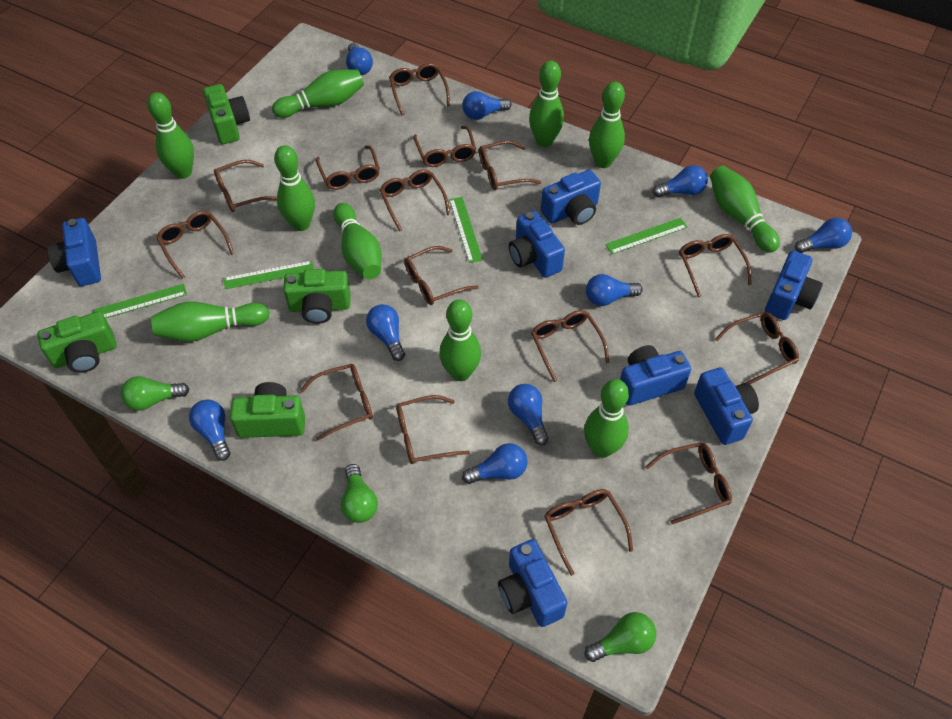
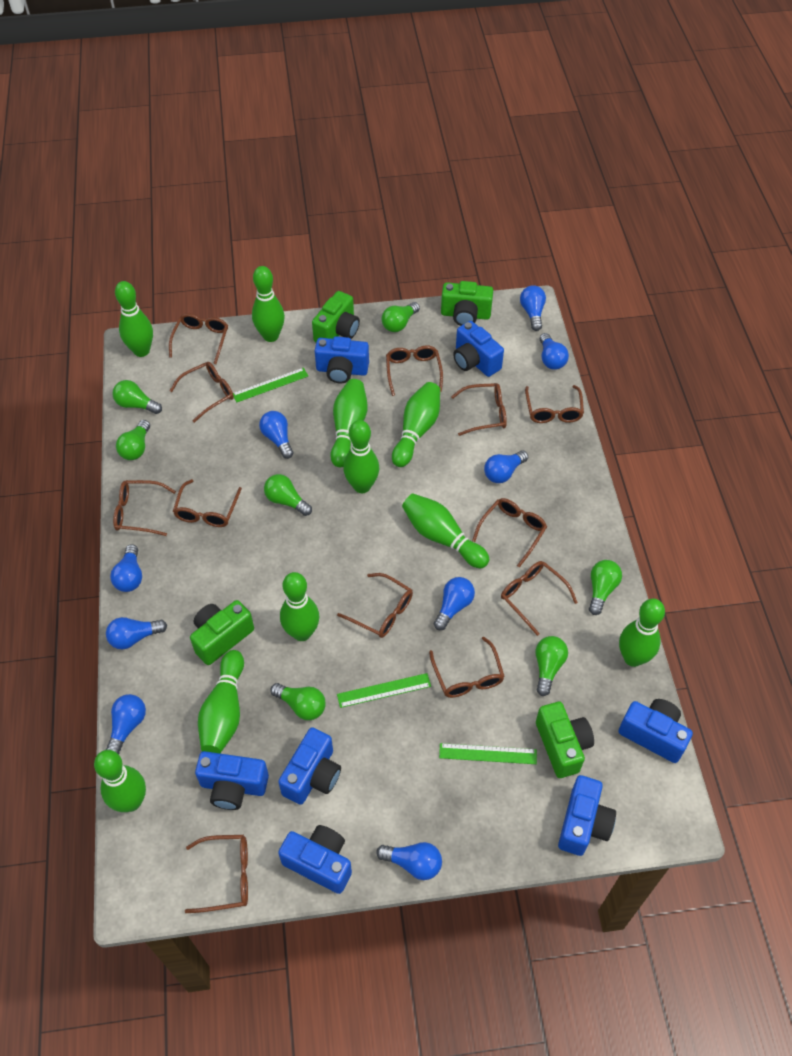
brown glasses: 15 -> 12
green light bulb: 3 -> 7
green ruler: 4 -> 3

